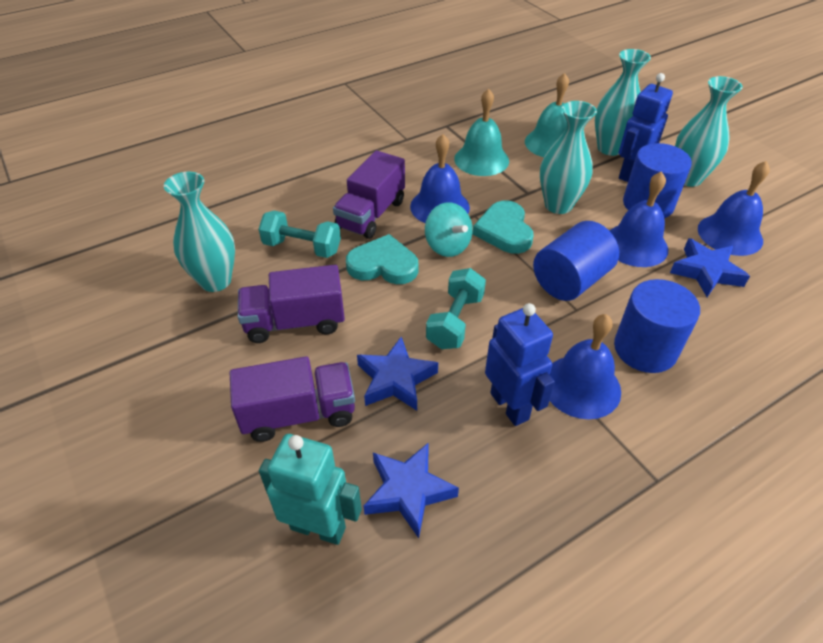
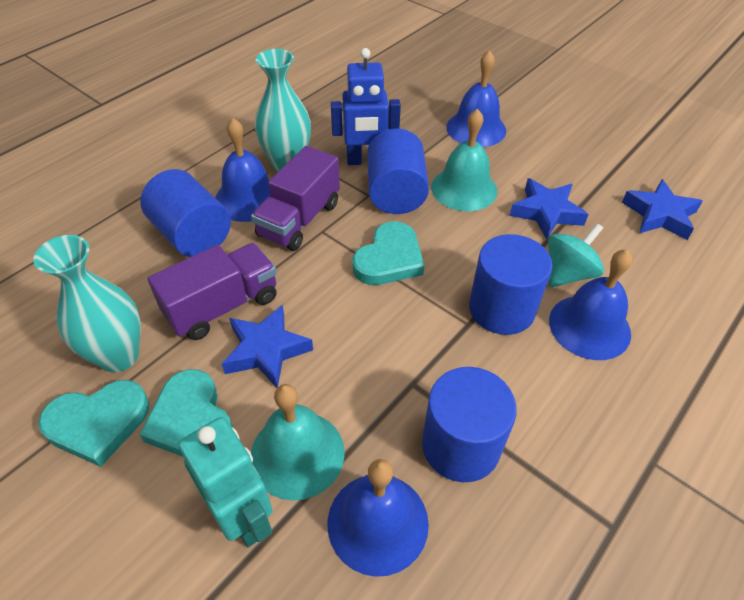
blue cylinder: 3 -> 4
blue robot: 2 -> 1
purple truck: 3 -> 2
turquoise dumbbell: 2 -> 0
turquoise heart: 2 -> 3
turquoise vase: 4 -> 2

